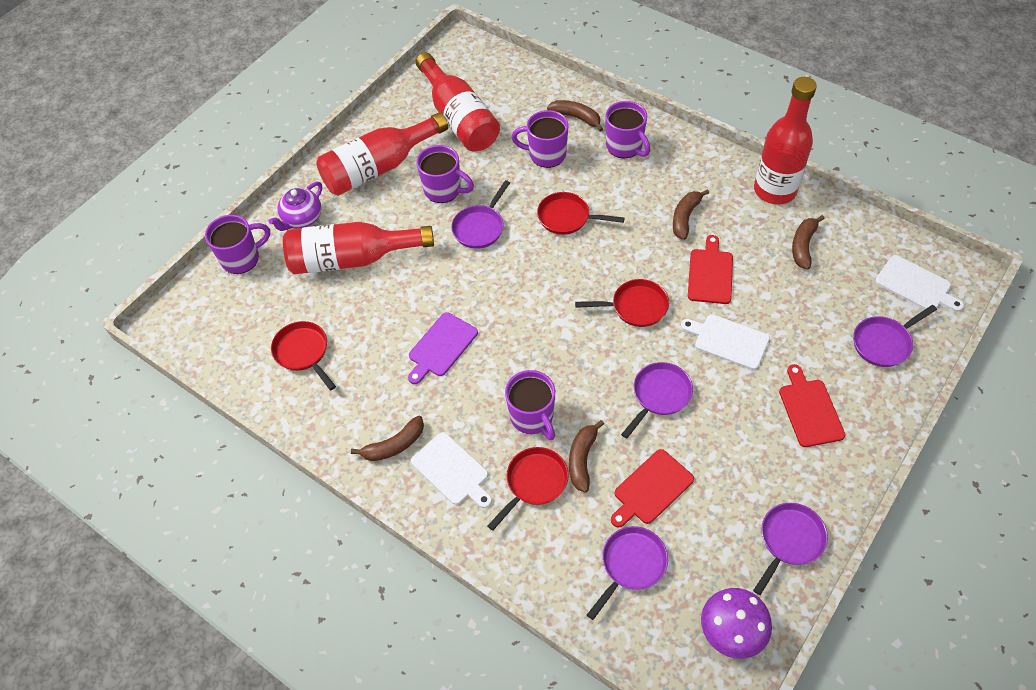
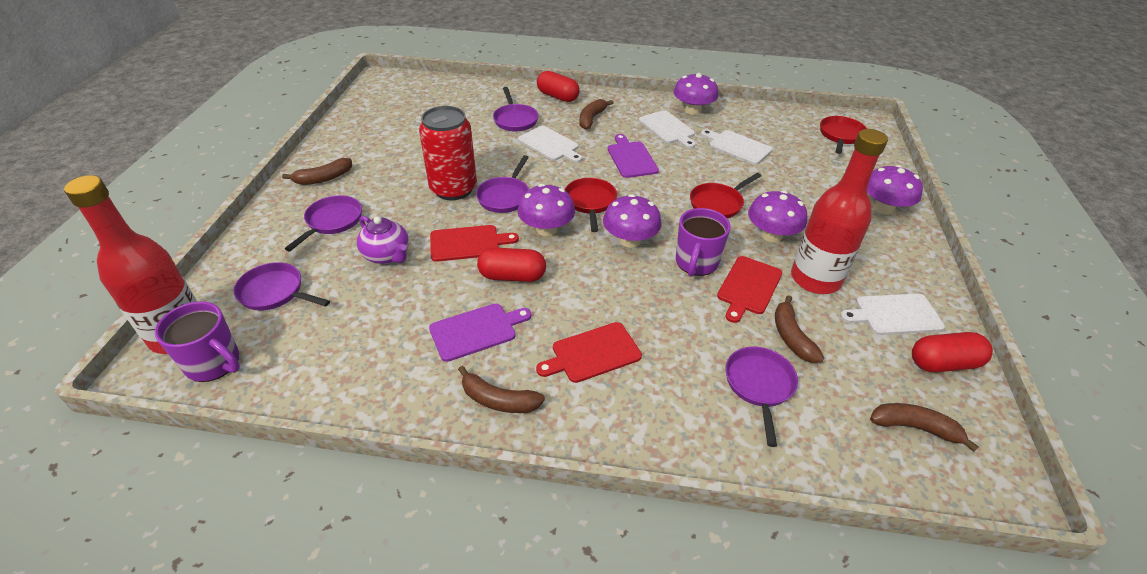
purple cutting board: 1 -> 2
purple mug: 5 -> 2
purple mushroom: 1 -> 5
red bottle: 4 -> 2
red can: 0 -> 1
red capsule: 0 -> 3
red pan: 4 -> 3
white cutting board: 3 -> 4

